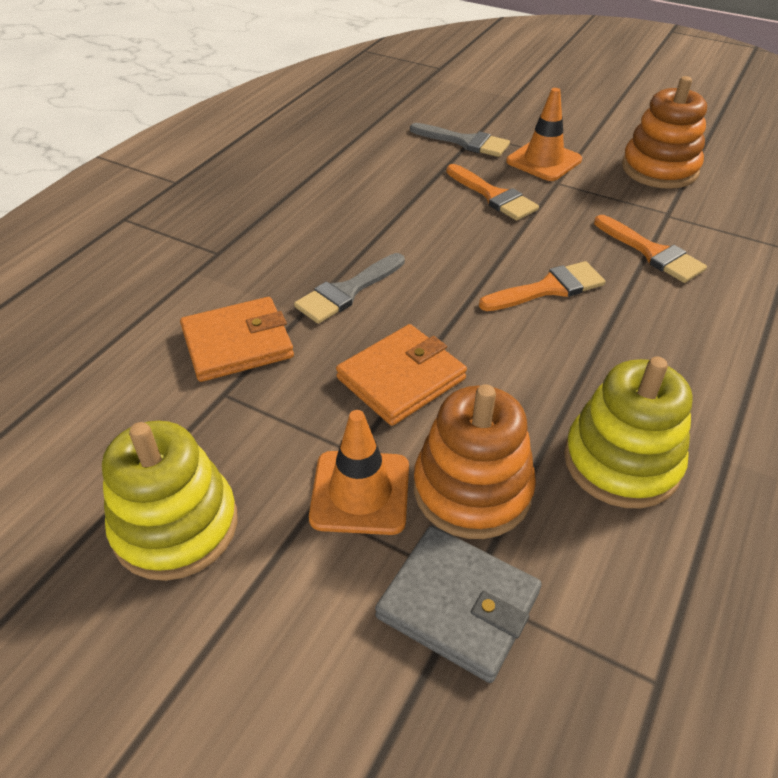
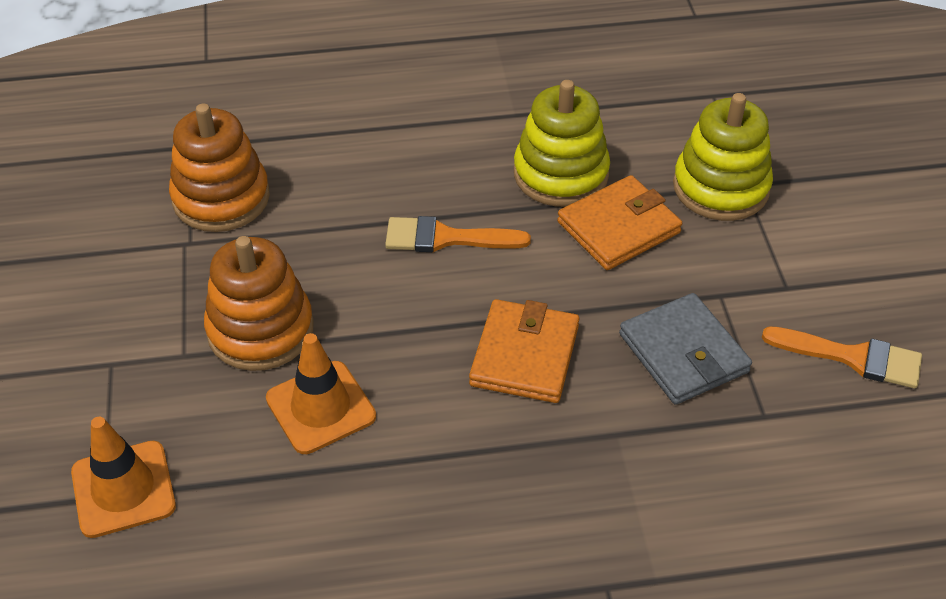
grey brush: 2 -> 0
orange brush: 3 -> 2

